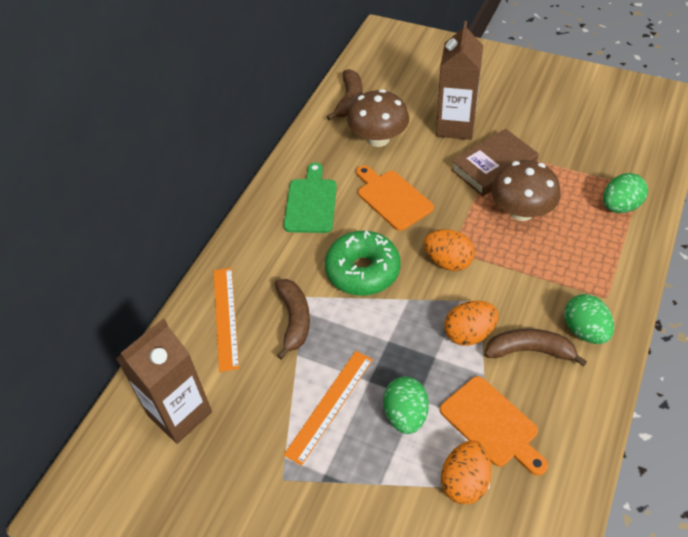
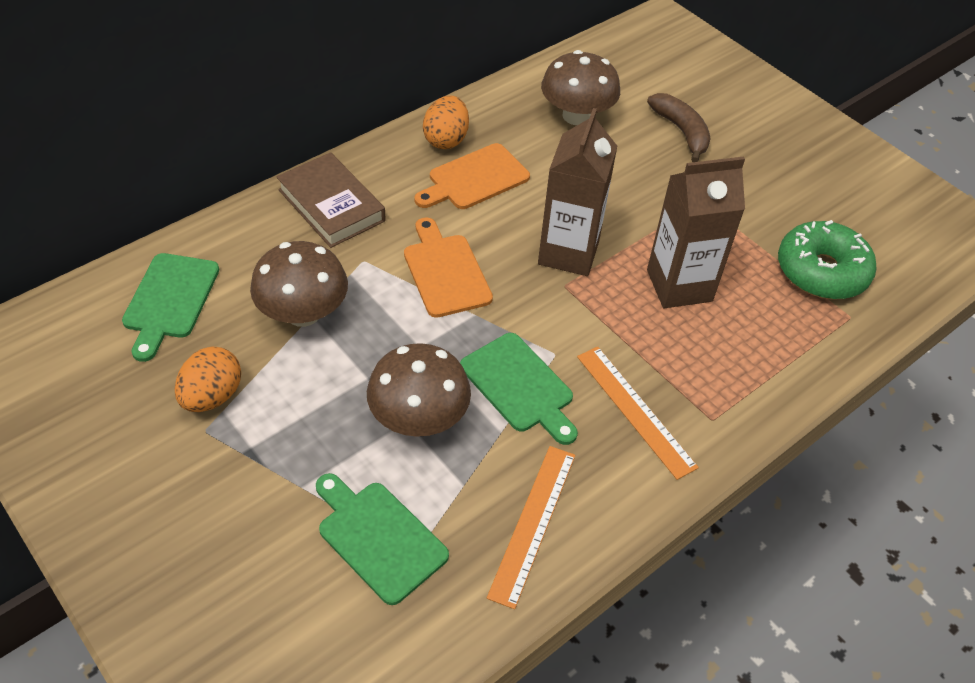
brown banana: 3 -> 1
brown mushroom: 2 -> 3
green cutting board: 1 -> 3
green egg: 3 -> 0
orange egg: 3 -> 2

